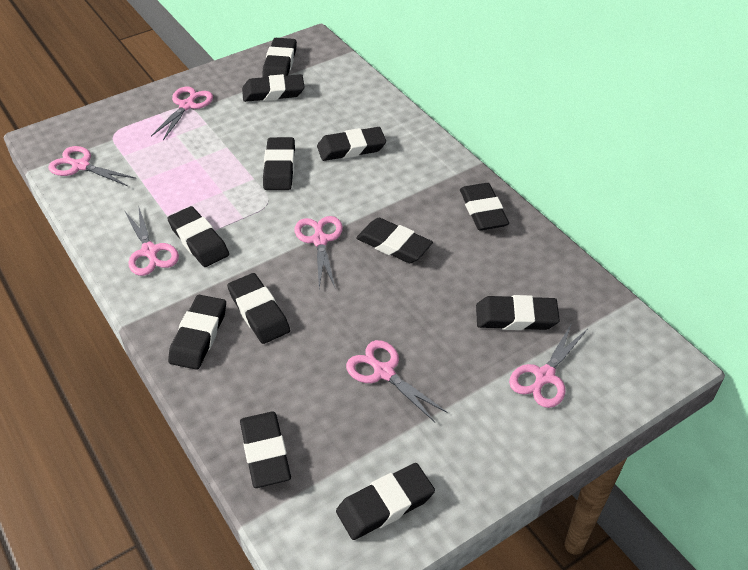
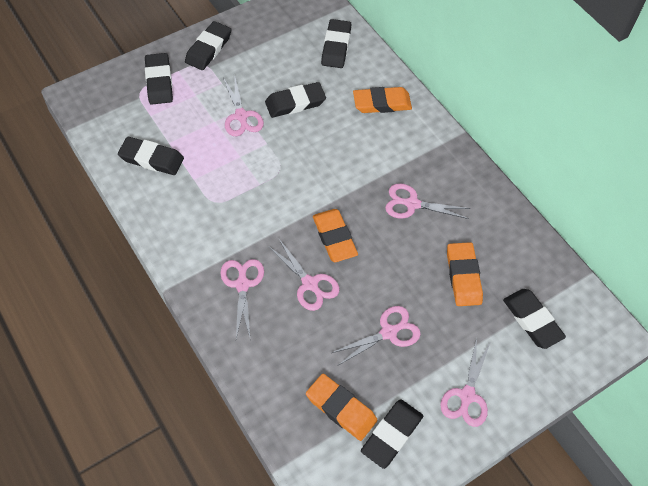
black eraser: 12 -> 7
orange eraser: 0 -> 4

